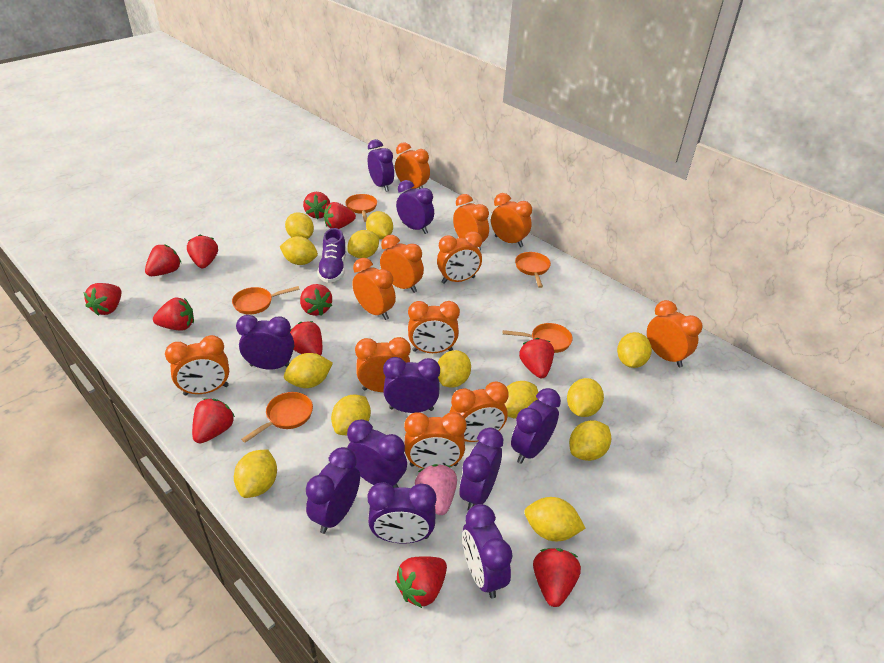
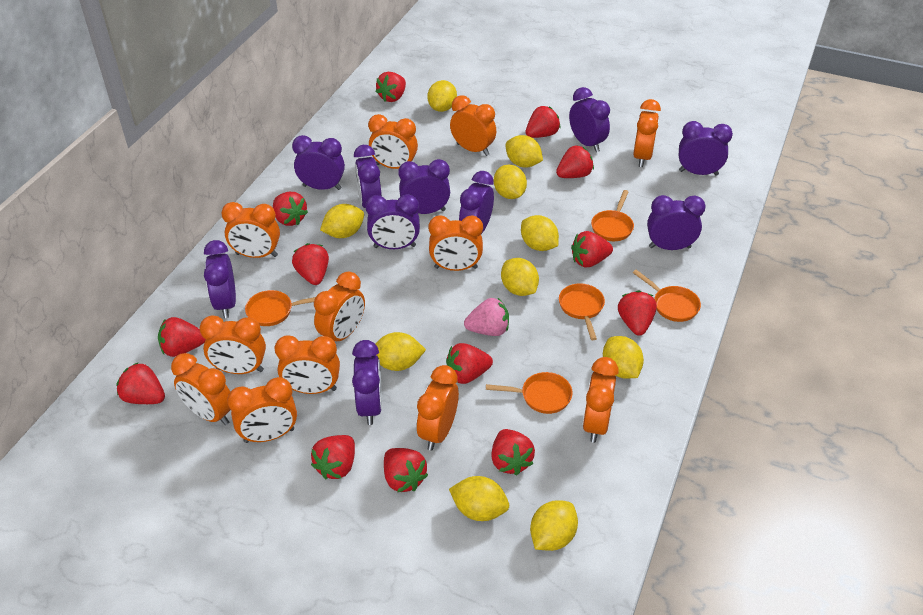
purple shoe: 1 -> 0
red strawberry: 12 -> 13
yellow lemon: 13 -> 10

